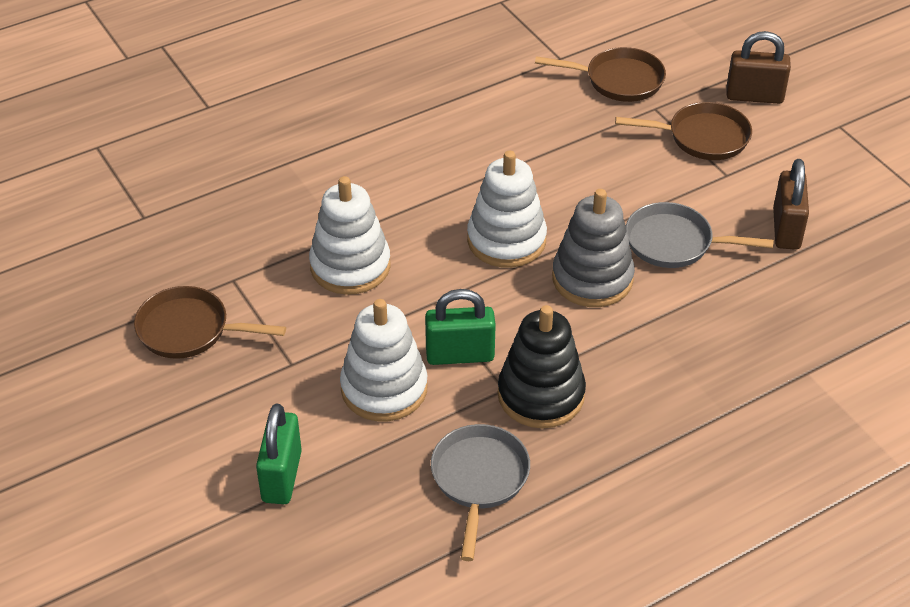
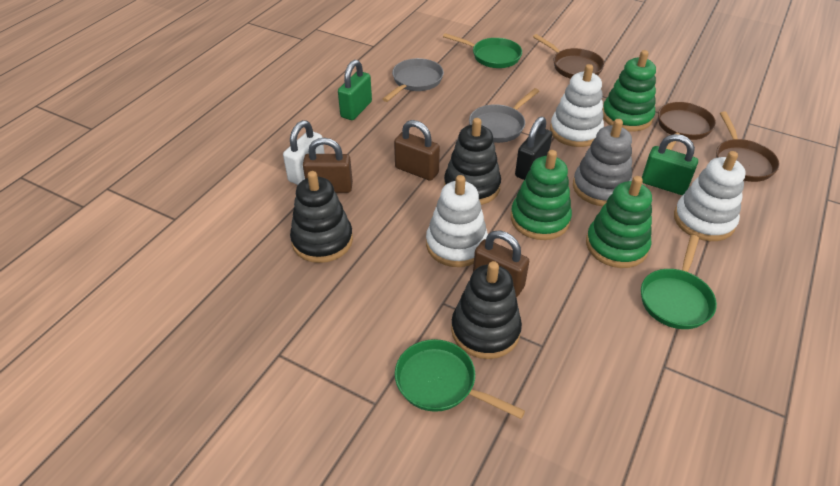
black padlock: 0 -> 1
black stacking toy: 1 -> 3
brown padlock: 2 -> 3
green pan: 0 -> 3
green stacking toy: 0 -> 3
white padlock: 0 -> 1

